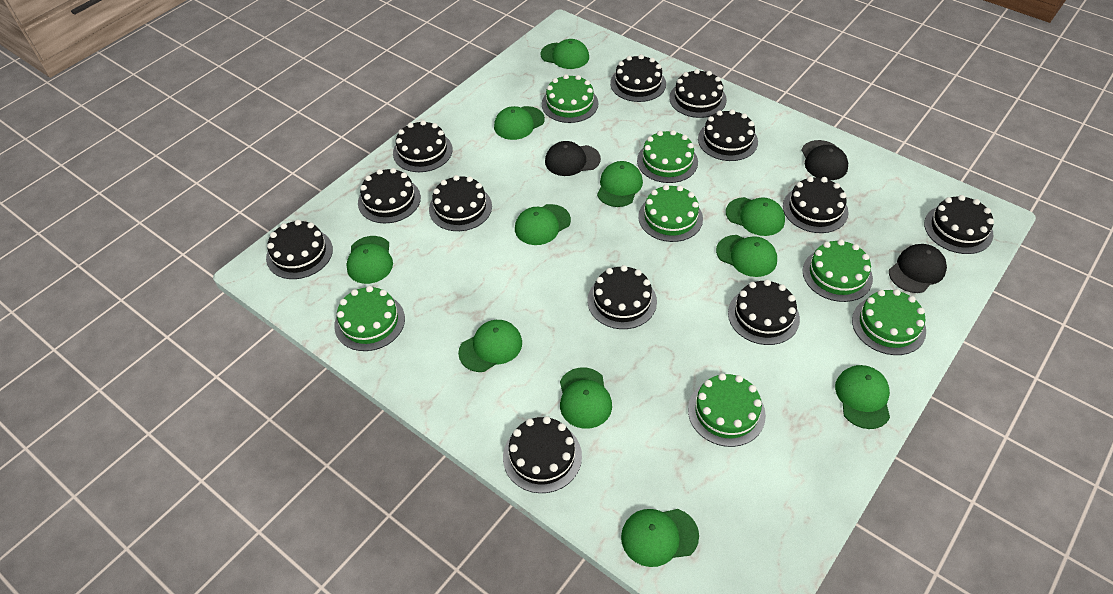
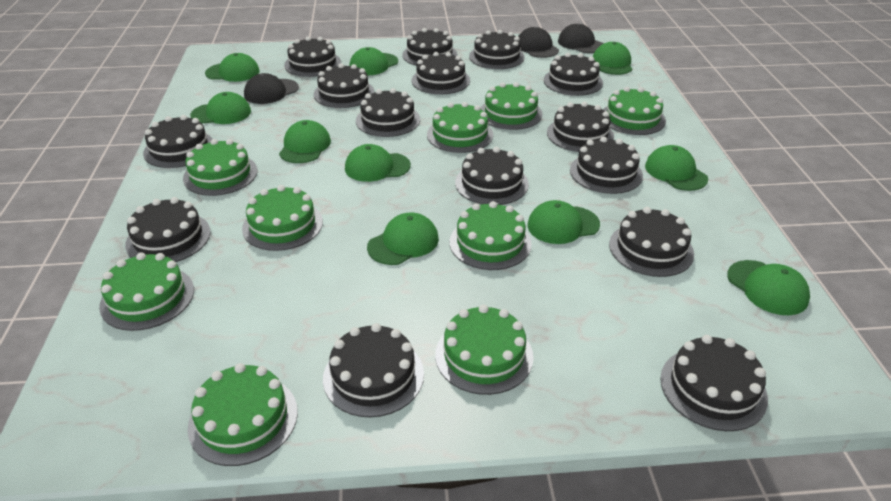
black cake: 12 -> 15
green cake: 7 -> 9
green cap: 11 -> 10

